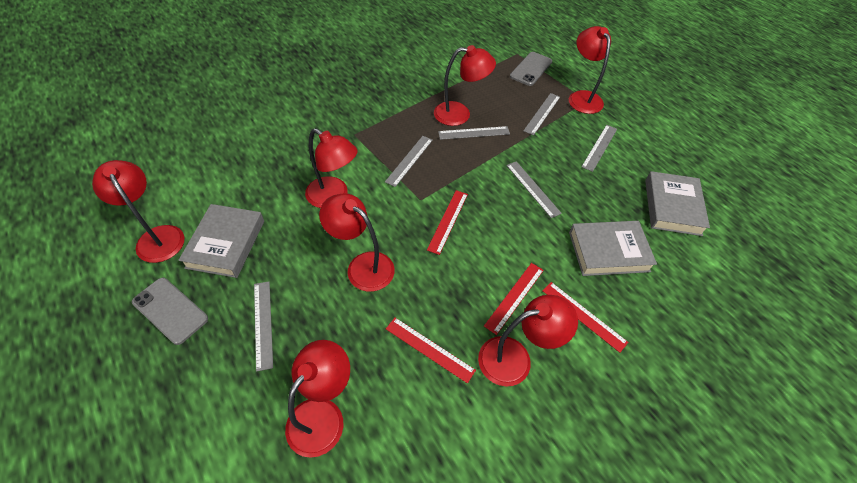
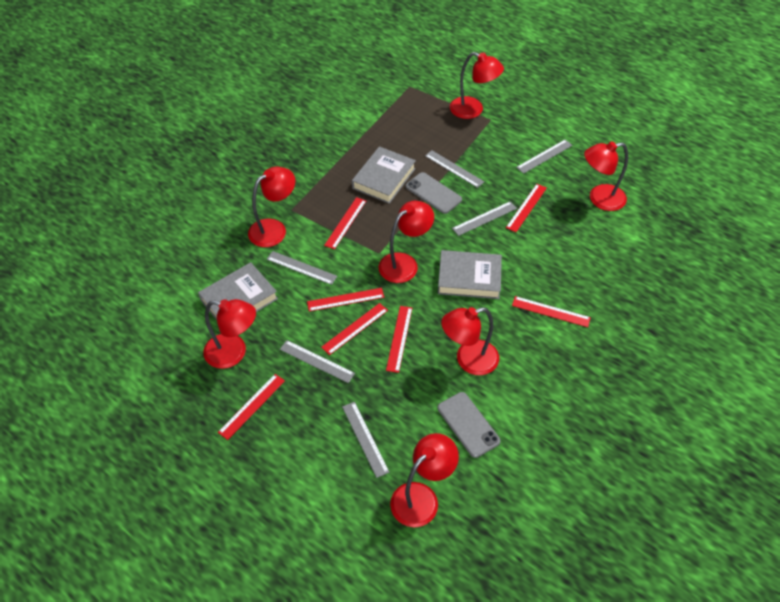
red ruler: 4 -> 7

